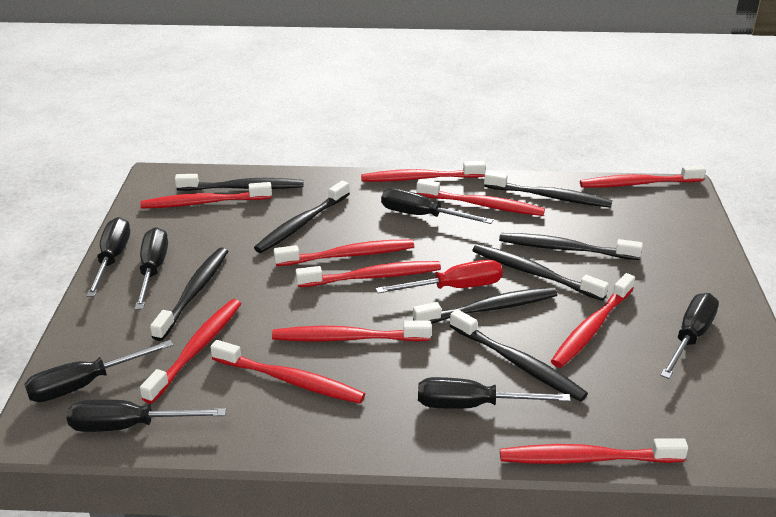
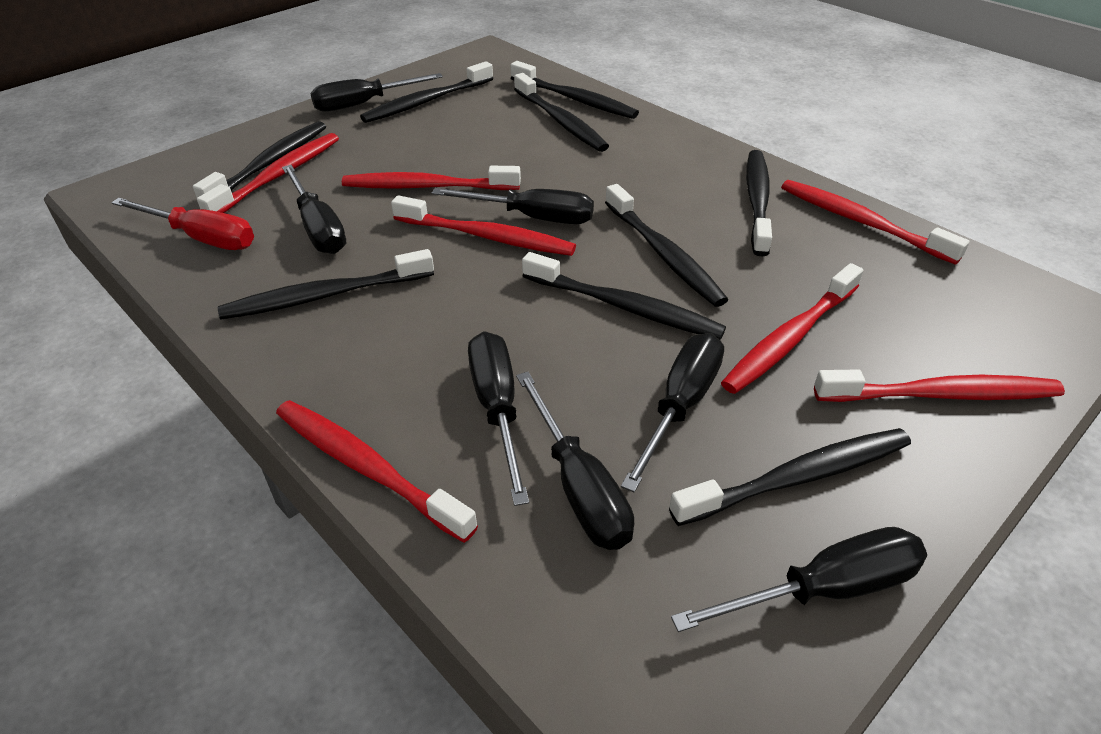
black toothbrush: 8 -> 9
red toothbrush: 11 -> 7

